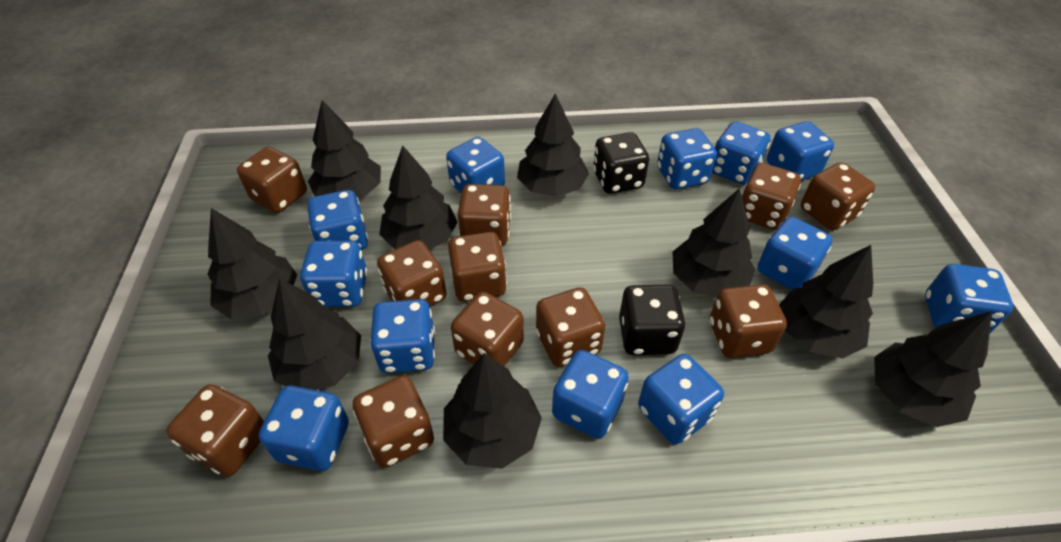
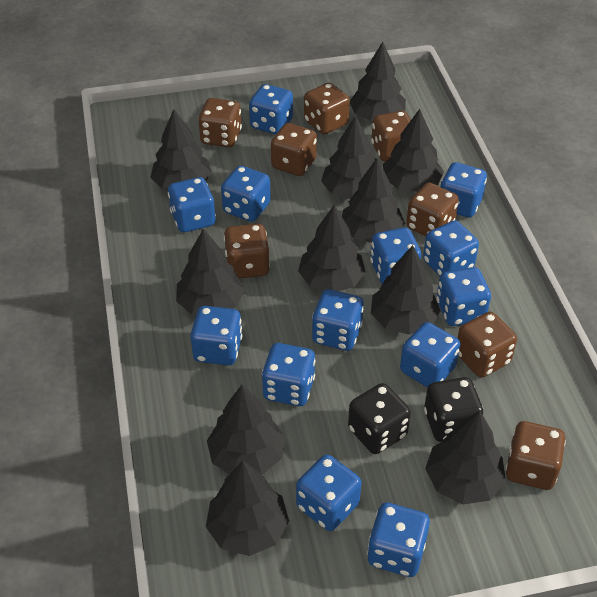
black tree: 9 -> 11
blue dice: 12 -> 13
brown dice: 11 -> 8

